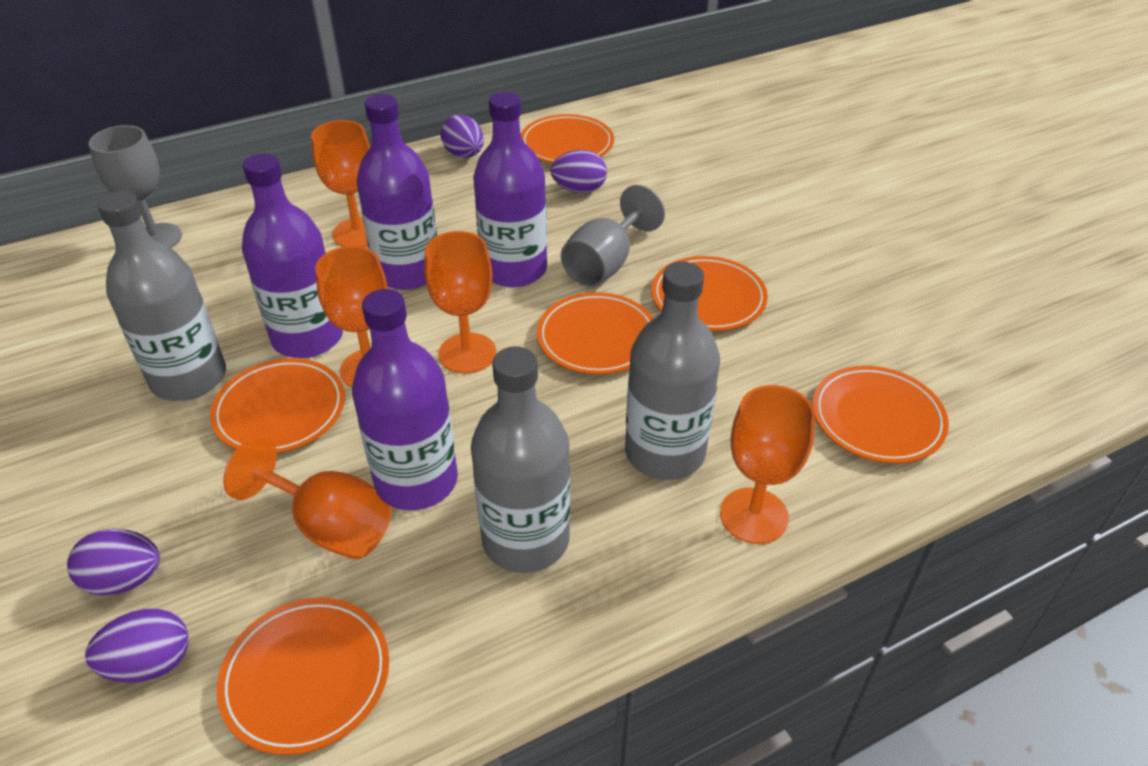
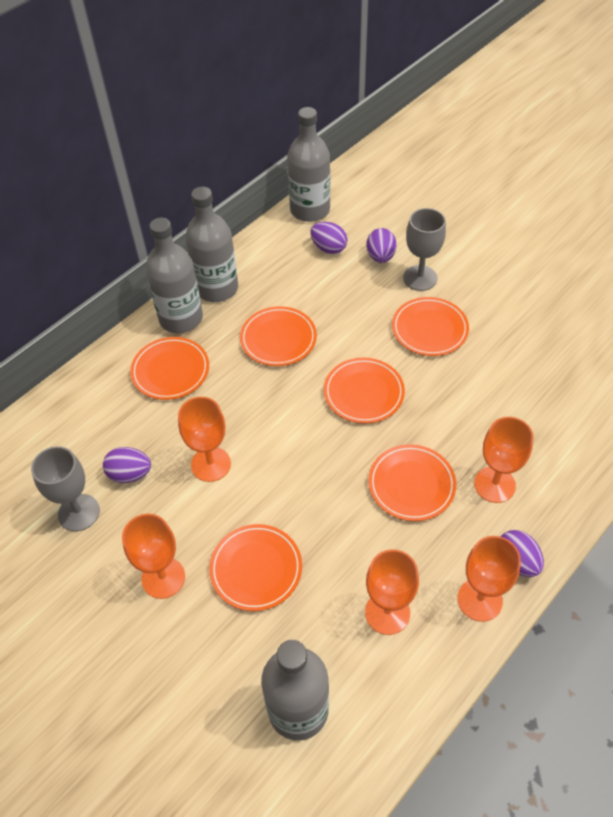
grey bottle: 3 -> 4
purple bottle: 4 -> 0

